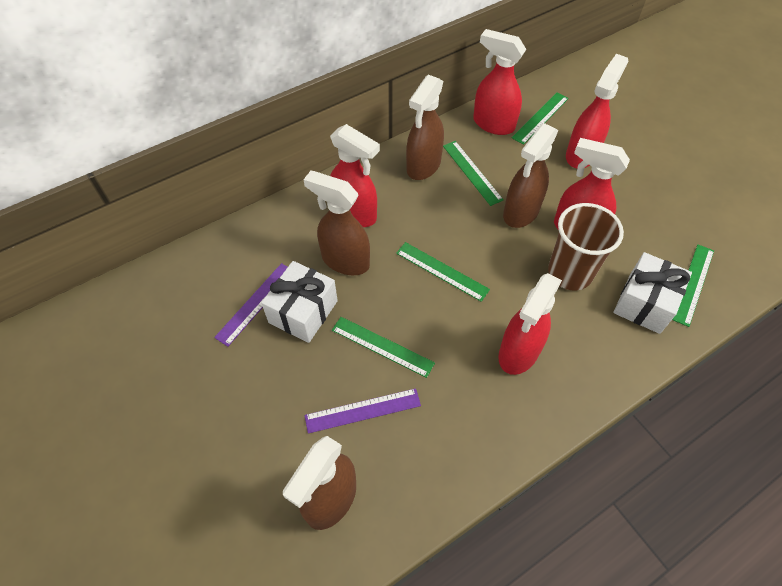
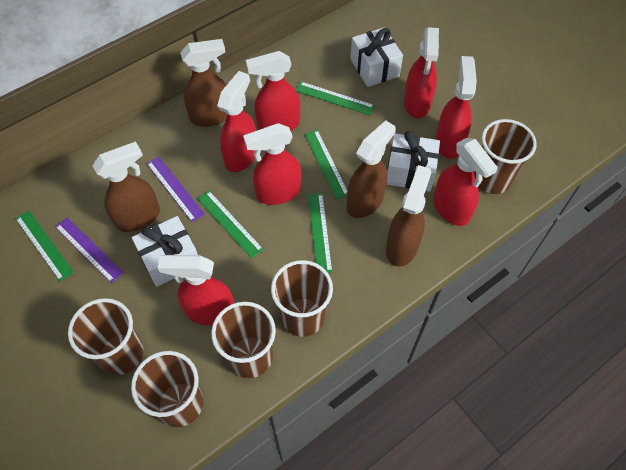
brown cup: 1 -> 5
red spray bottle: 5 -> 7
white gift: 2 -> 3

